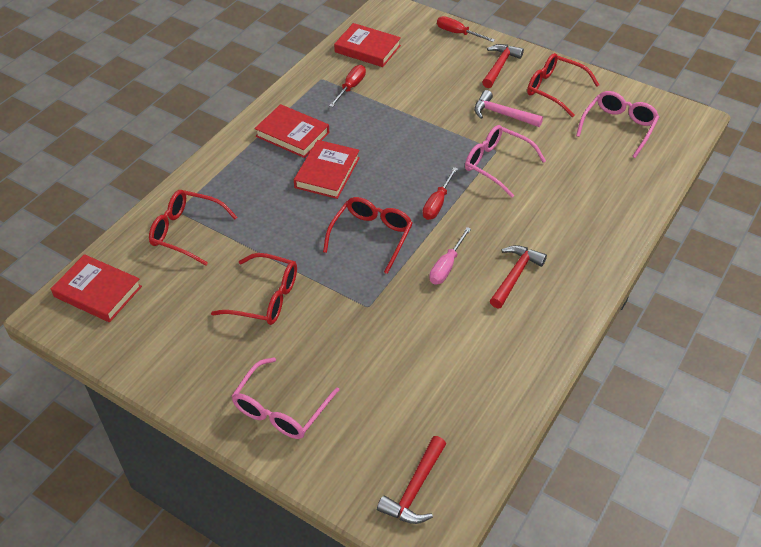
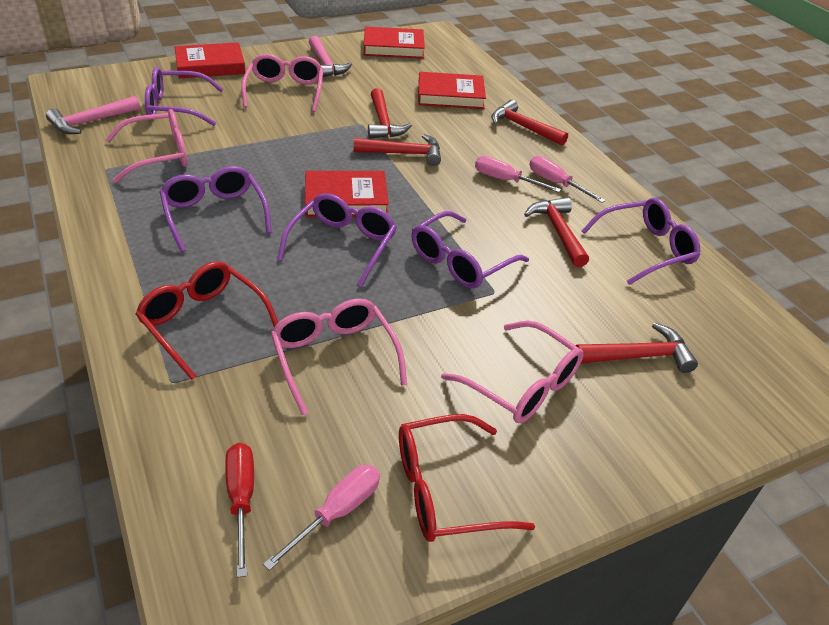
pink glasses: 3 -> 4
pink hammer: 1 -> 2
pink screwdriver: 1 -> 3
purple glasses: 0 -> 5
red glasses: 4 -> 2
red hammer: 3 -> 5
red screwdriver: 3 -> 1

